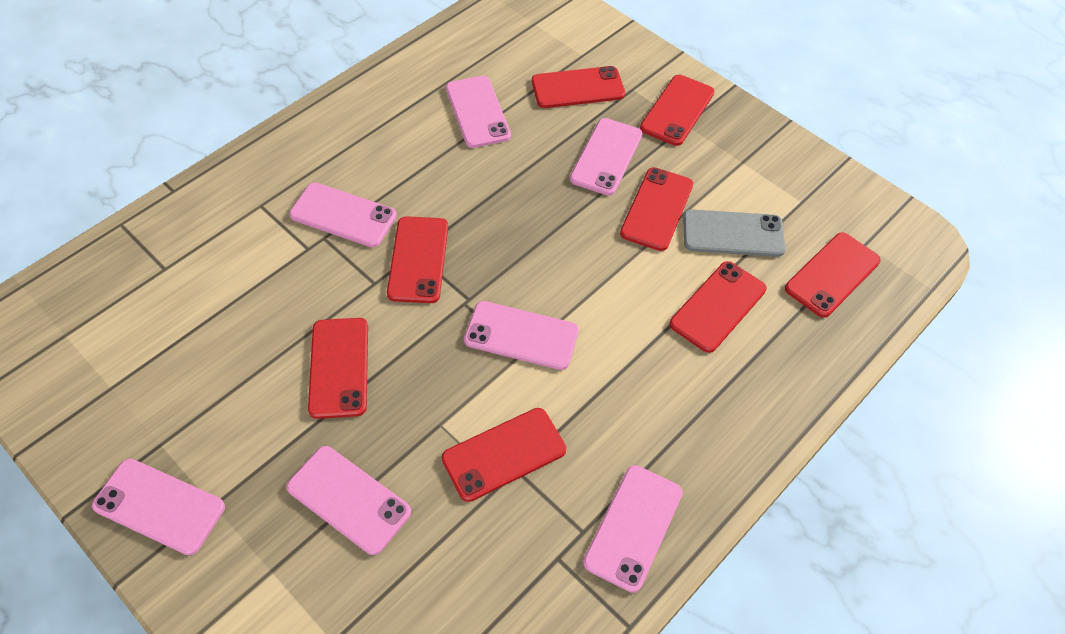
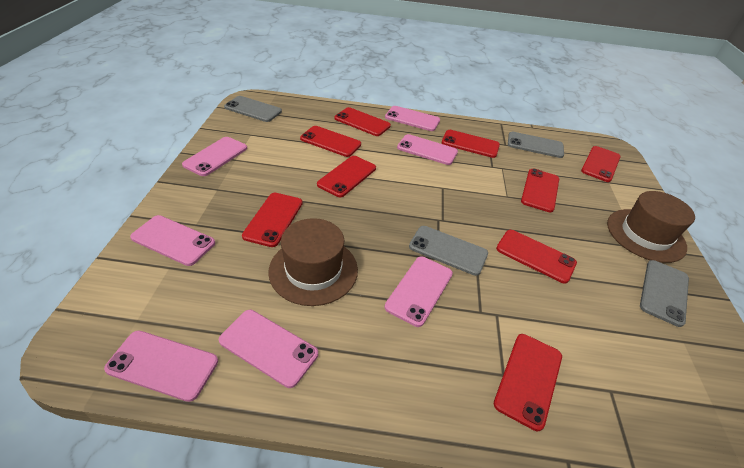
brown hat: 0 -> 2
grey phone: 1 -> 4
red phone: 8 -> 9

